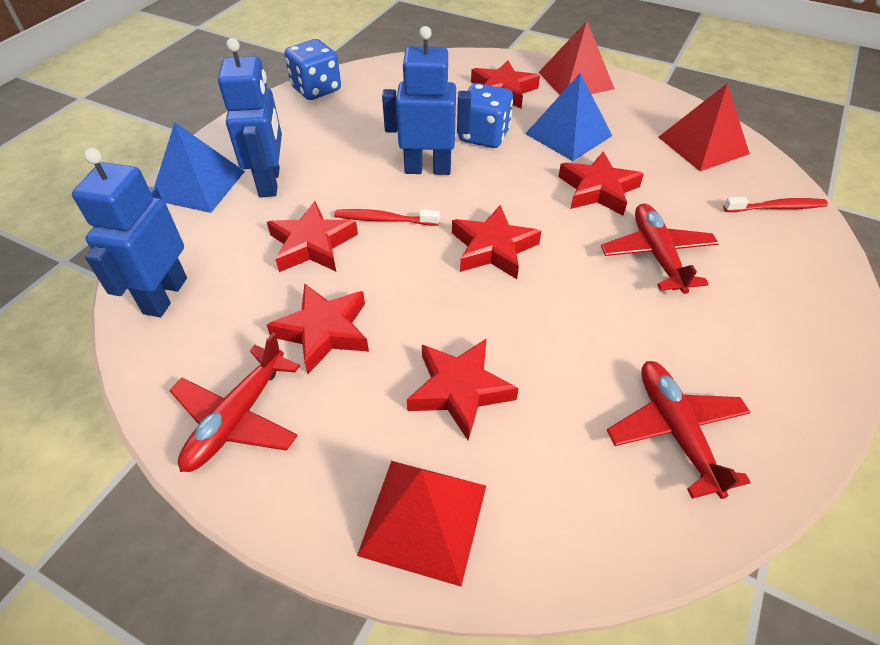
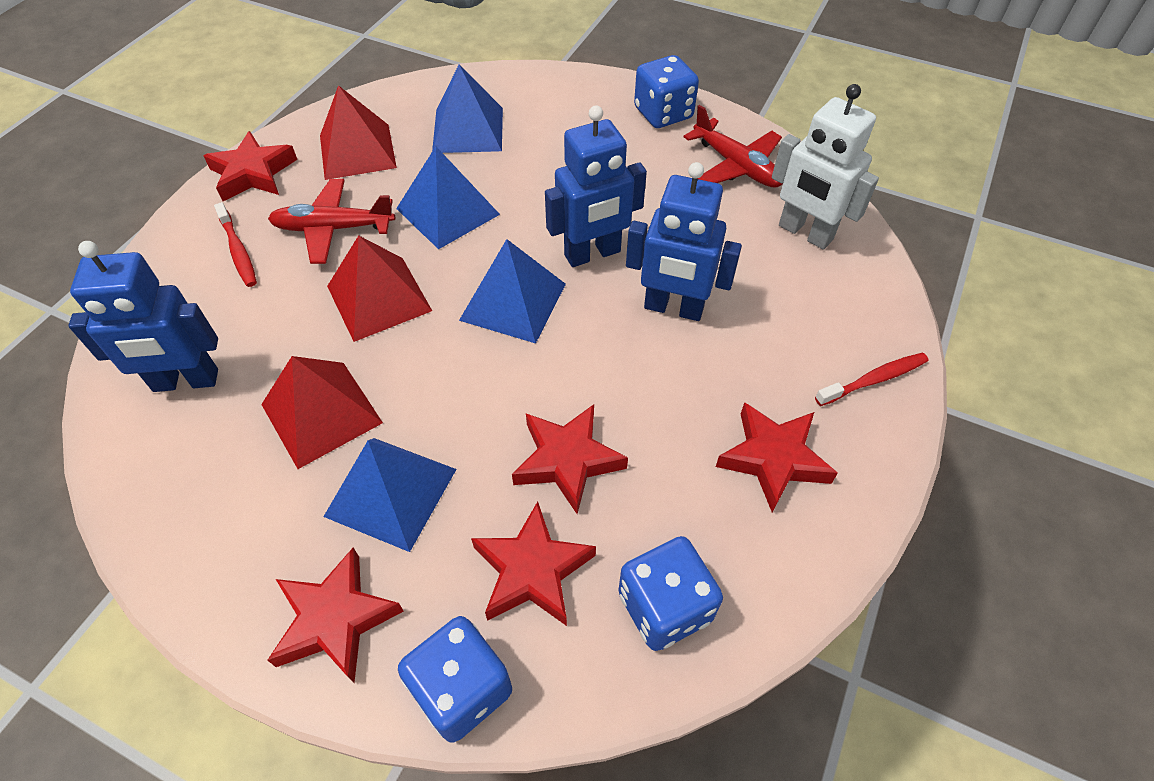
blue dice: 2 -> 3
blue pyramid: 2 -> 4
red plane: 3 -> 2
red star: 6 -> 5
white robot: 0 -> 1

